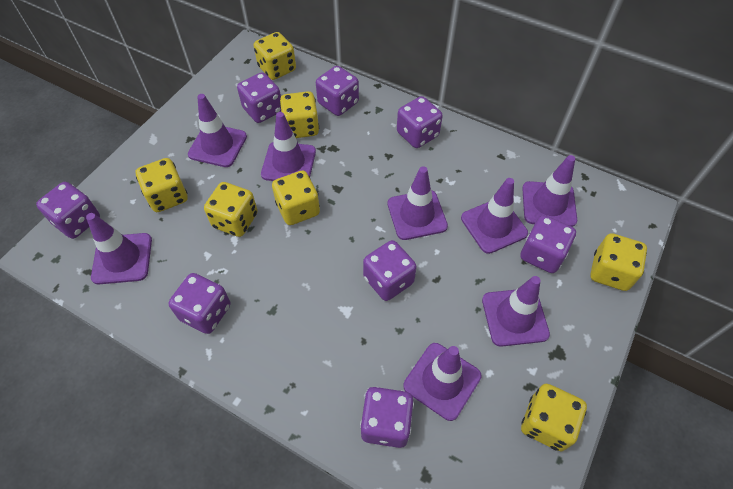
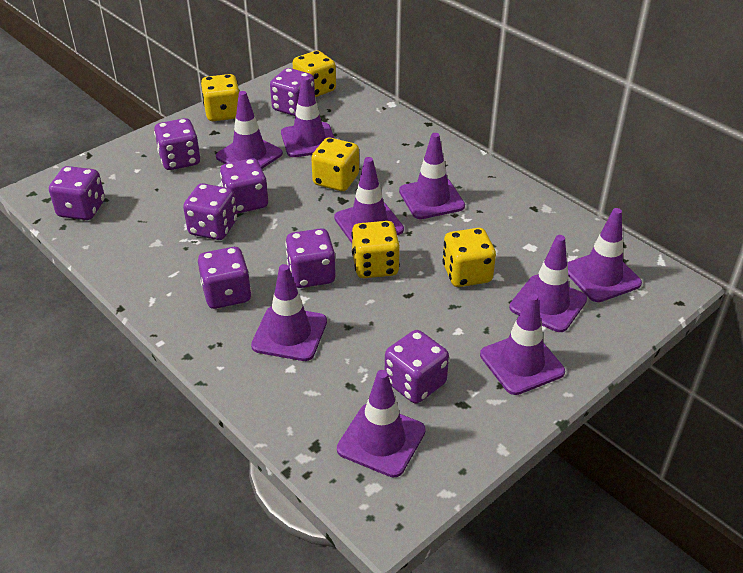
purple traffic cone: 8 -> 9
yellow dice: 7 -> 5

